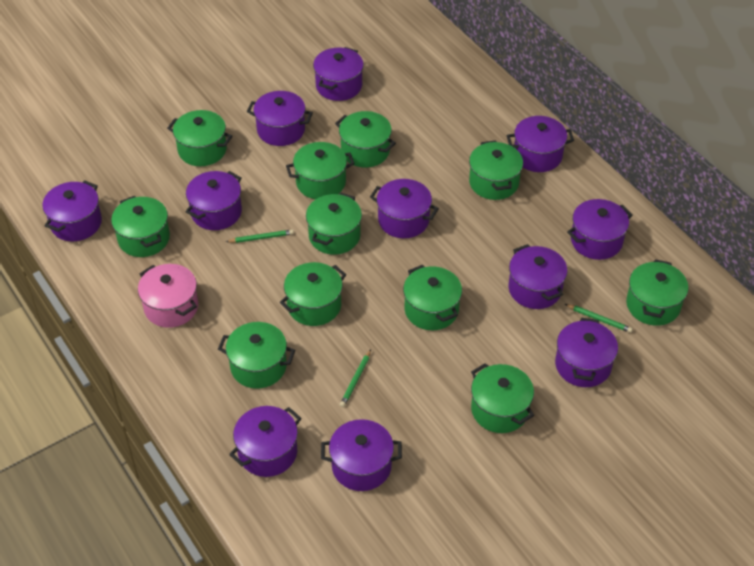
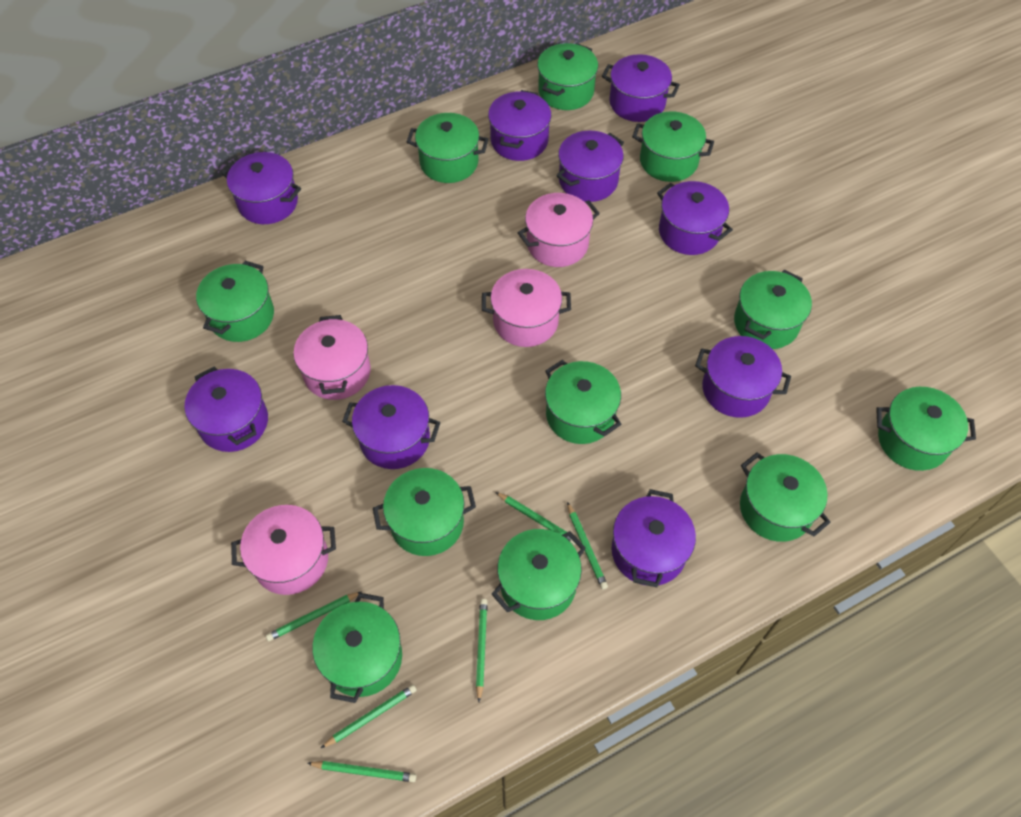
green pencil: 3 -> 6
pink pot: 1 -> 4
purple pot: 11 -> 9

